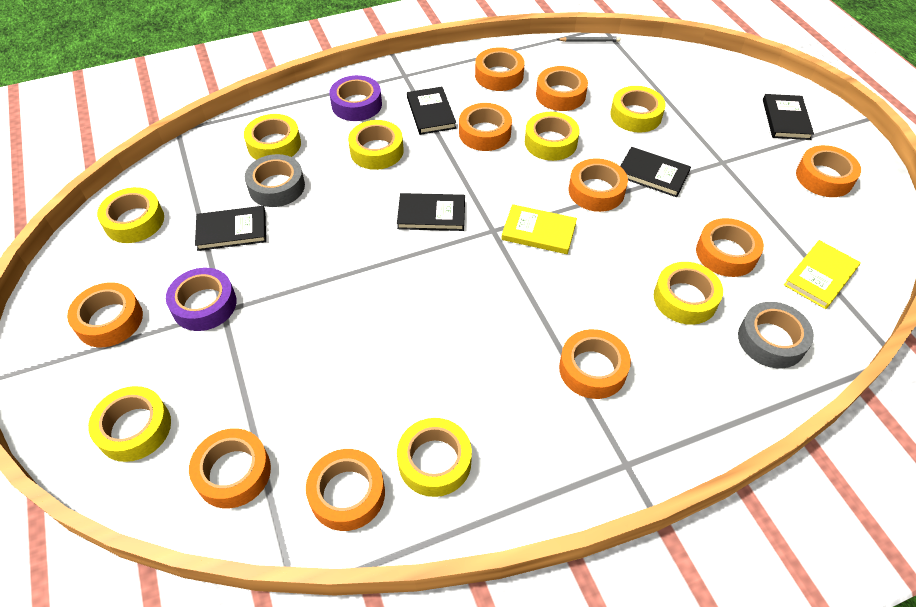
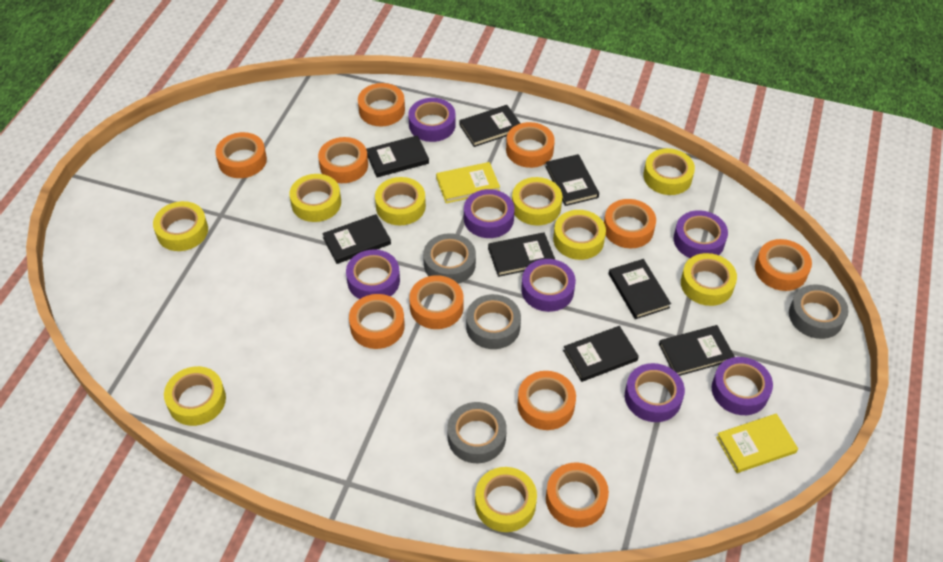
black book: 5 -> 8
grey pencil: 1 -> 0
grey tape: 2 -> 4
purple tape: 2 -> 7
yellow tape: 8 -> 9

